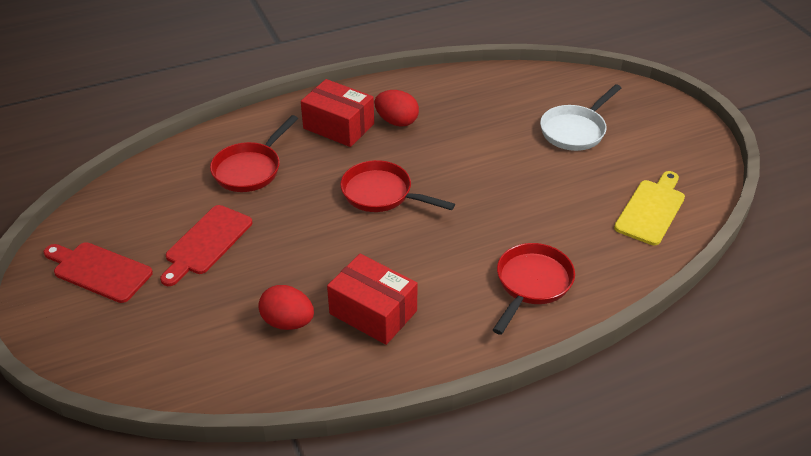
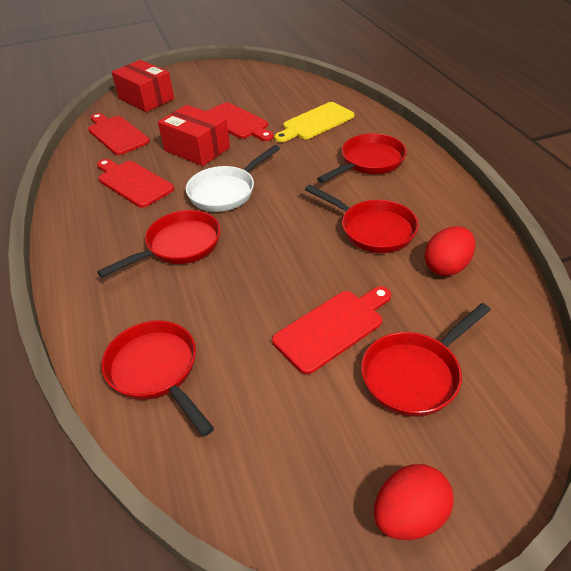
red cutting board: 2 -> 4
red pan: 3 -> 5

